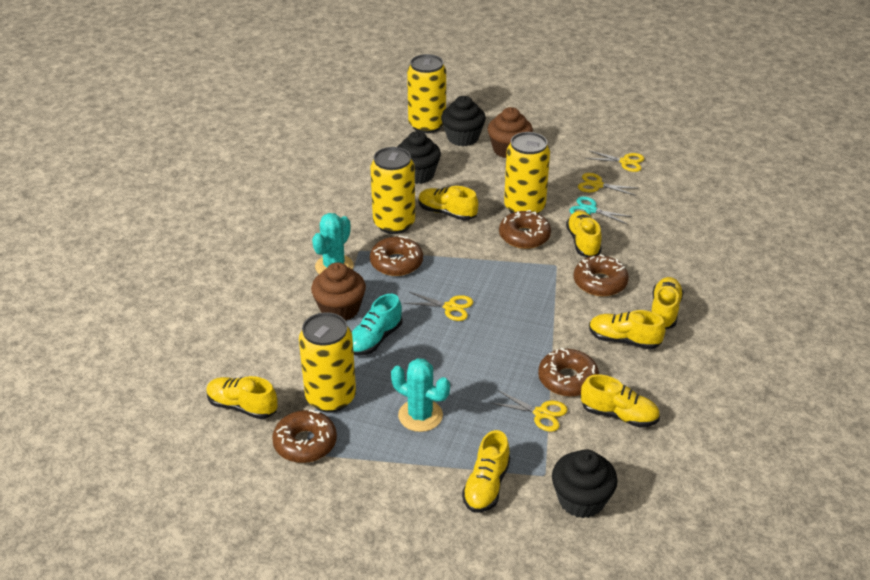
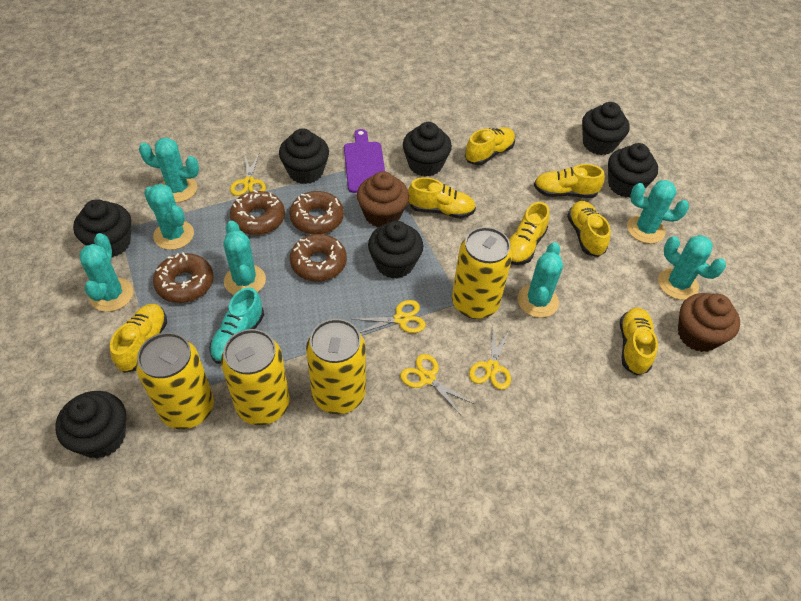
black cupcake: 3 -> 7
brown donut: 5 -> 4
purple cutting board: 0 -> 1
turquoise cactus: 2 -> 7
turquoise scissors: 1 -> 0

